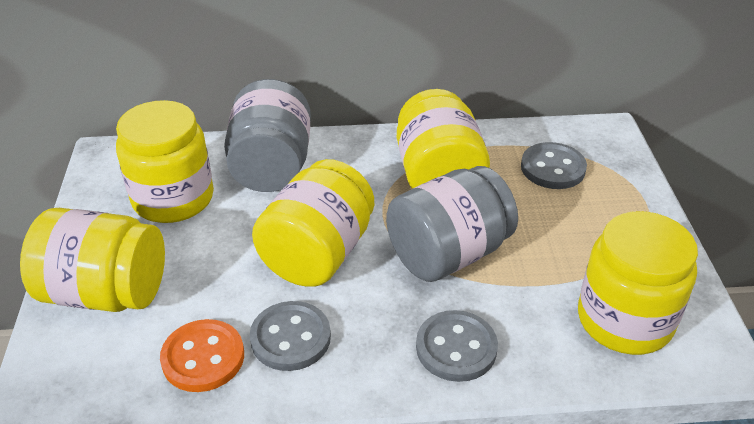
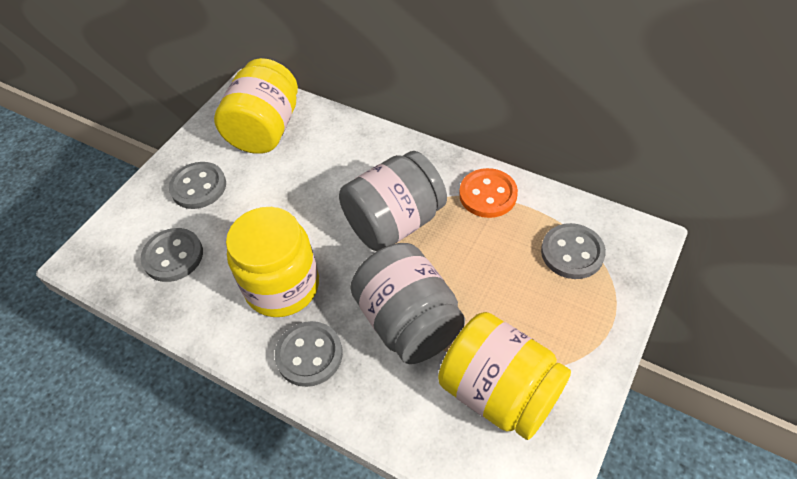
grey button: 3 -> 4
yellow jar: 5 -> 3

